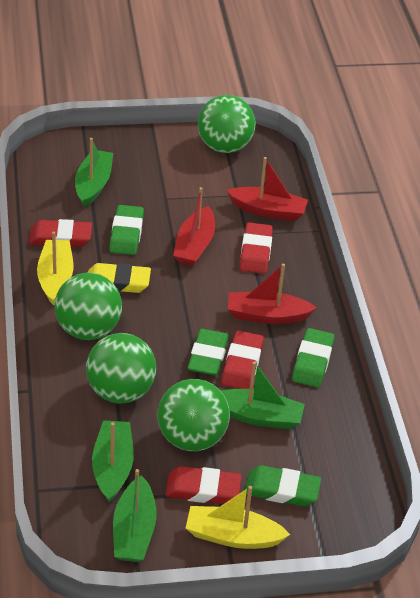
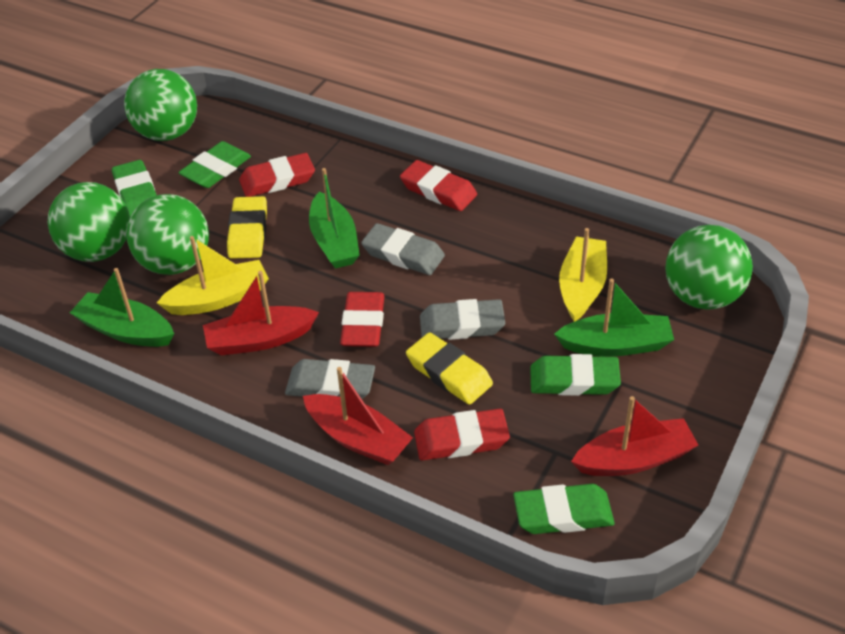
green boat: 4 -> 3
grey eraser: 0 -> 3
yellow eraser: 1 -> 2

